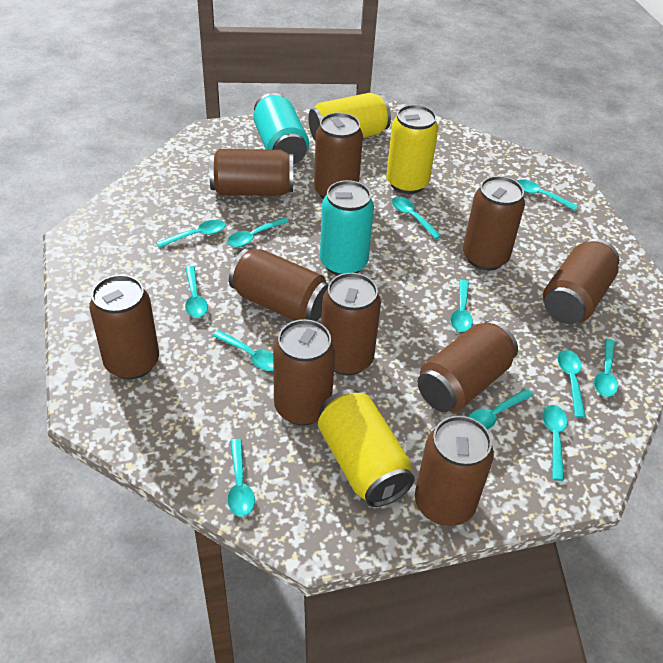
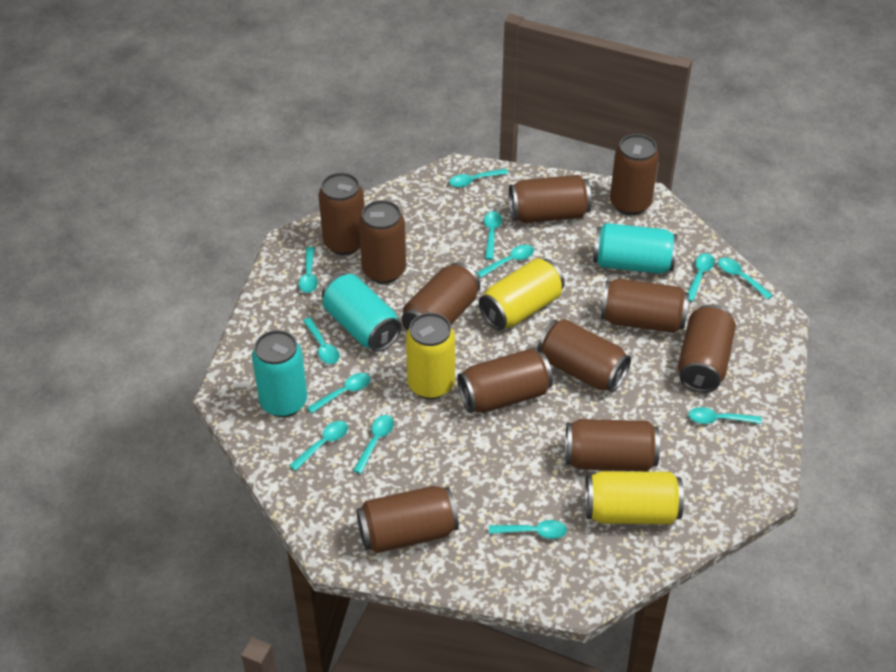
brown can: 10 -> 11
turquoise can: 2 -> 3

